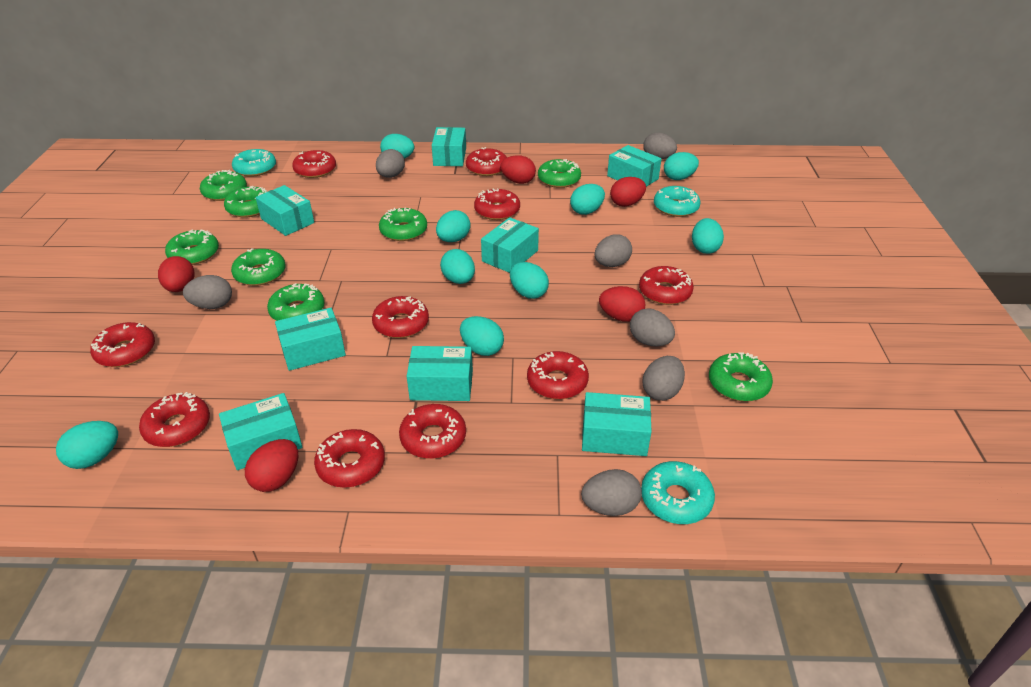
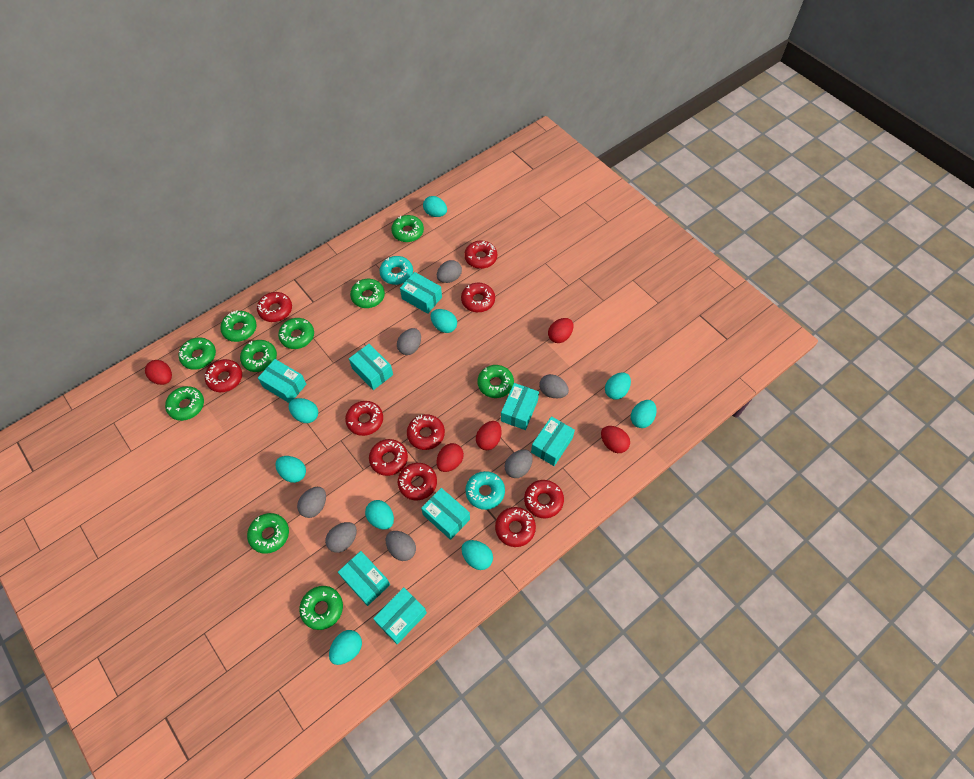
green donut: 8 -> 10
turquoise donut: 3 -> 2

